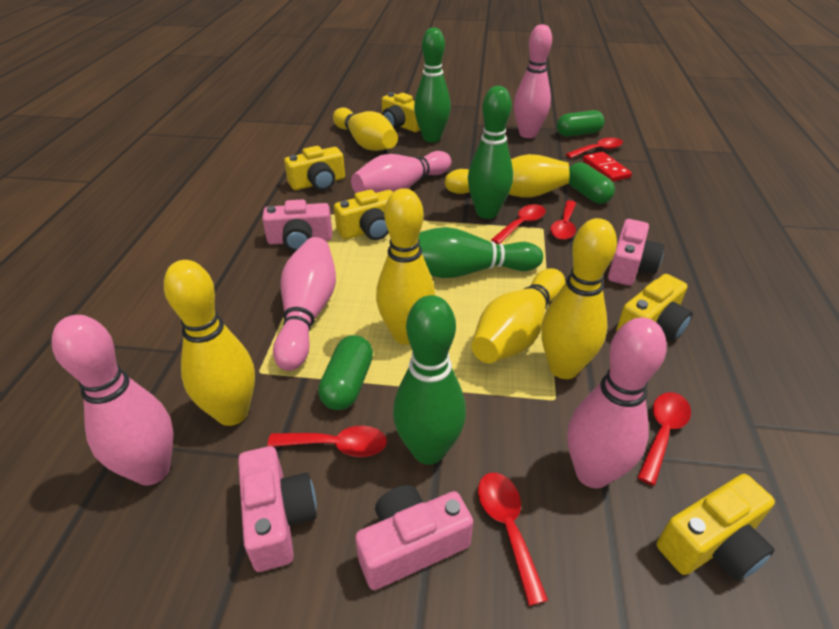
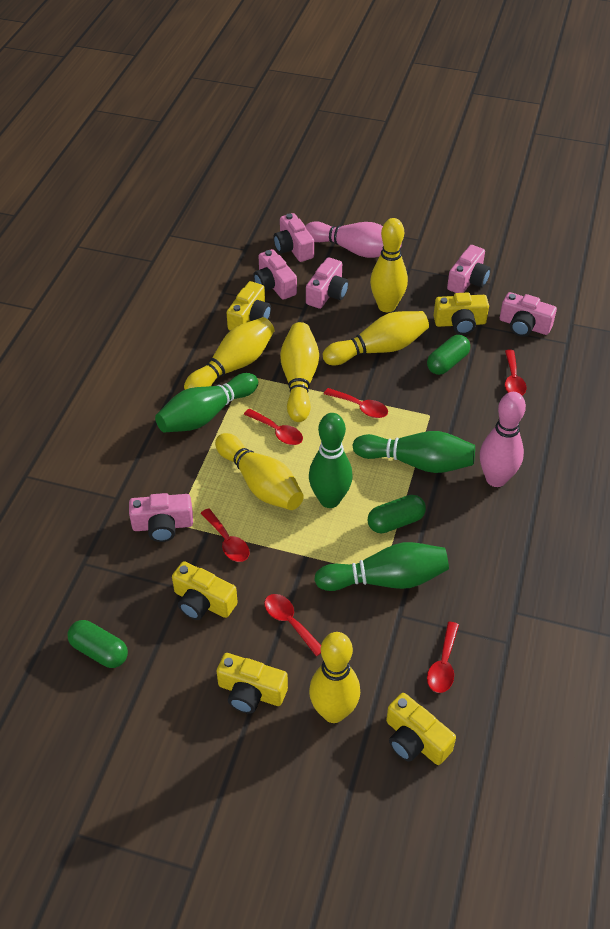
pink bowling pin: 5 -> 2
pink camera: 4 -> 6
red domino: 1 -> 0

